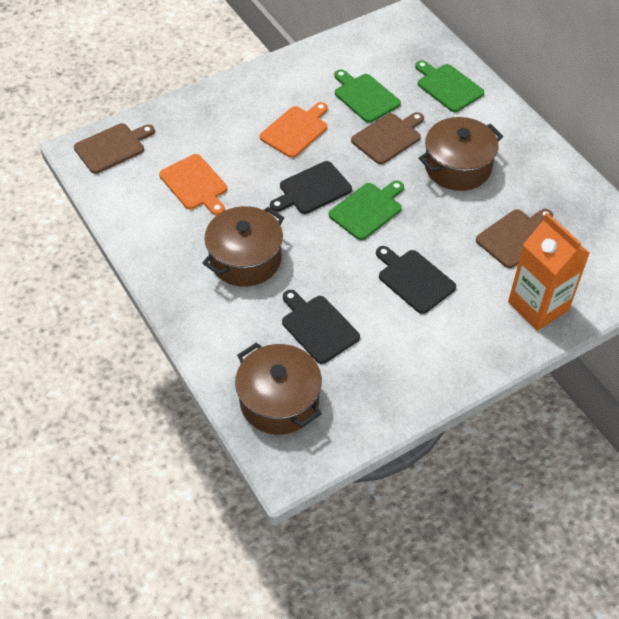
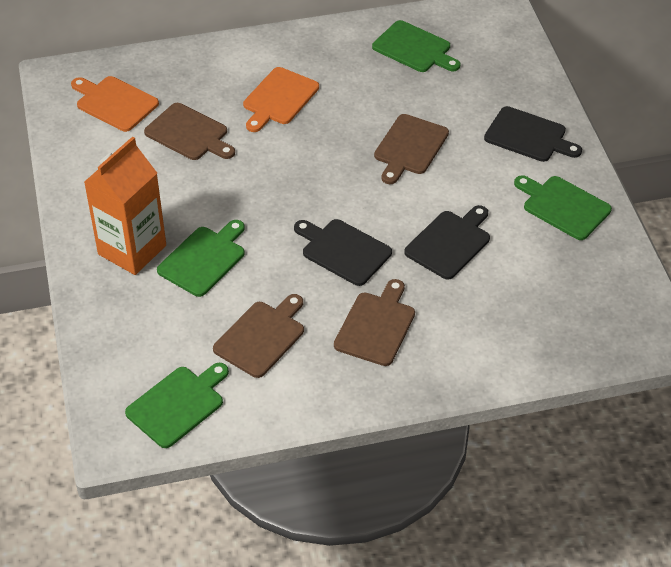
brown cutting board: 3 -> 4
brown pot: 3 -> 0
green cutting board: 3 -> 4

